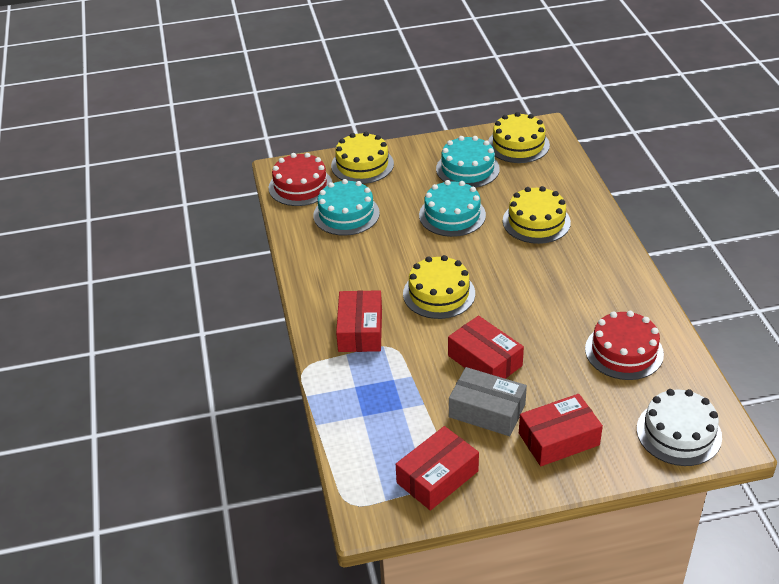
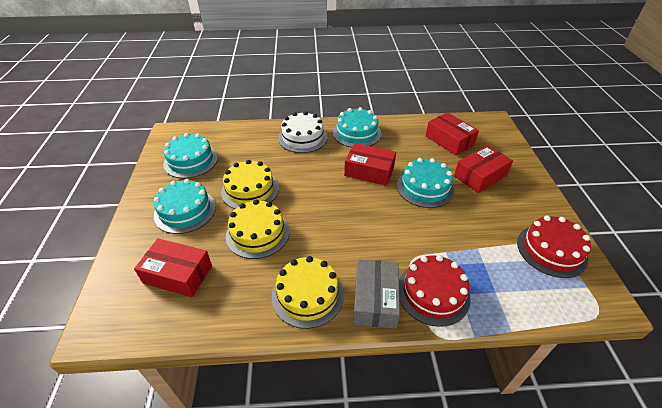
turquoise cake: 3 -> 4
yellow cake: 4 -> 3

